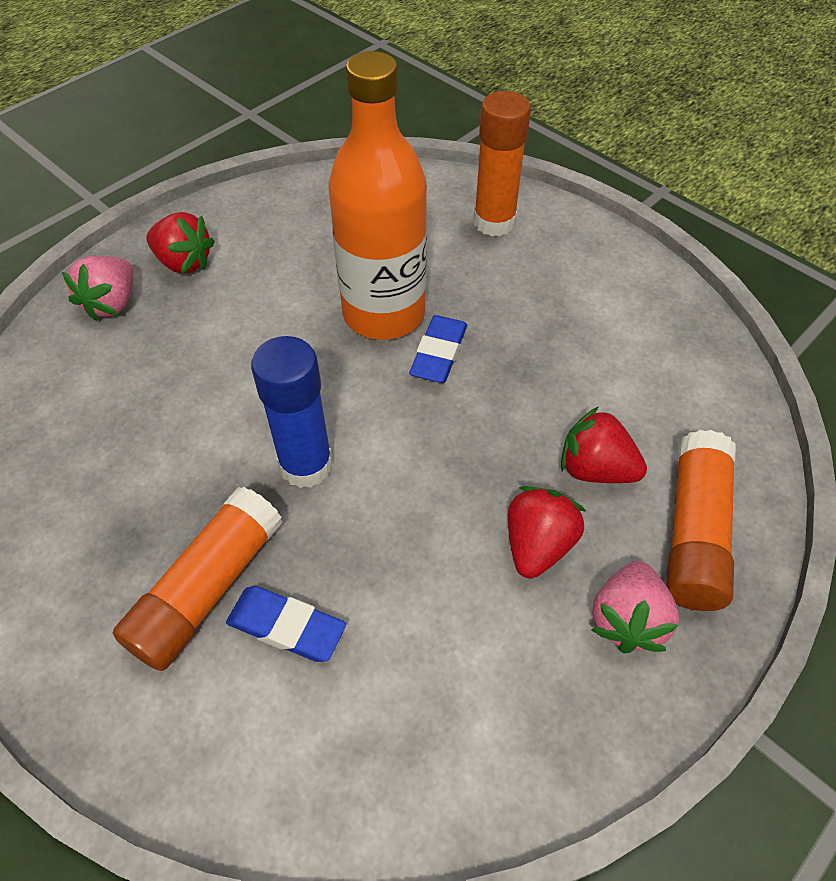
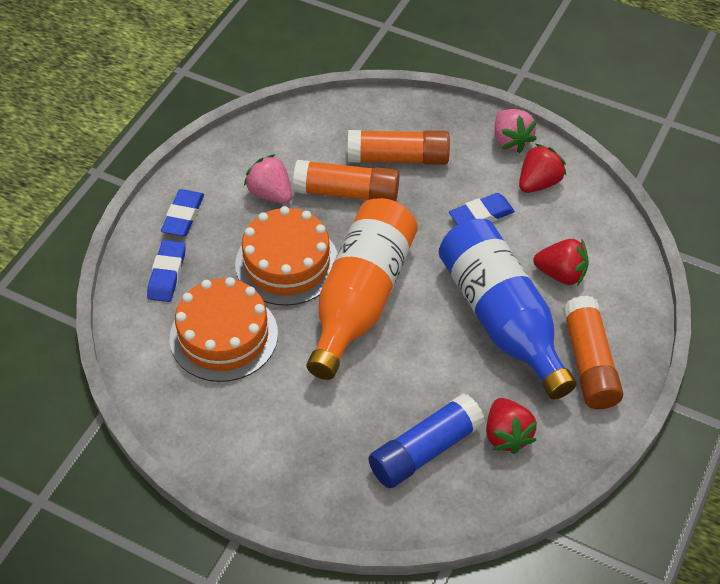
blue bottle: 0 -> 1
blue eraser: 2 -> 3
orange cake: 0 -> 2

